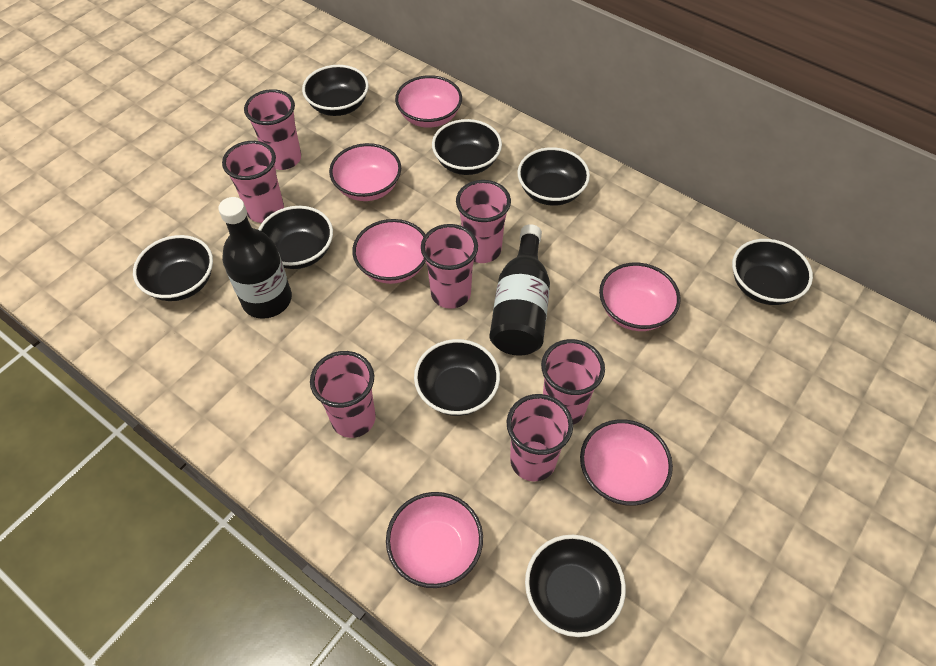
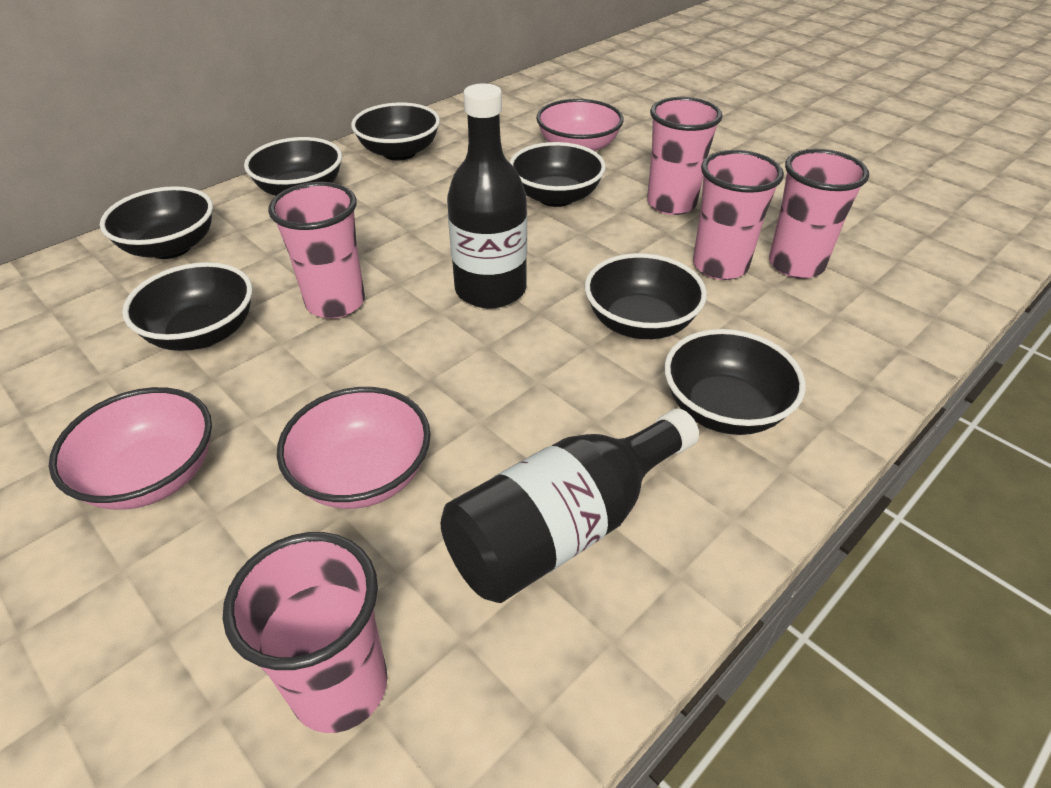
black bowl: 8 -> 7
pink bowl: 6 -> 3
pink cup: 7 -> 5

